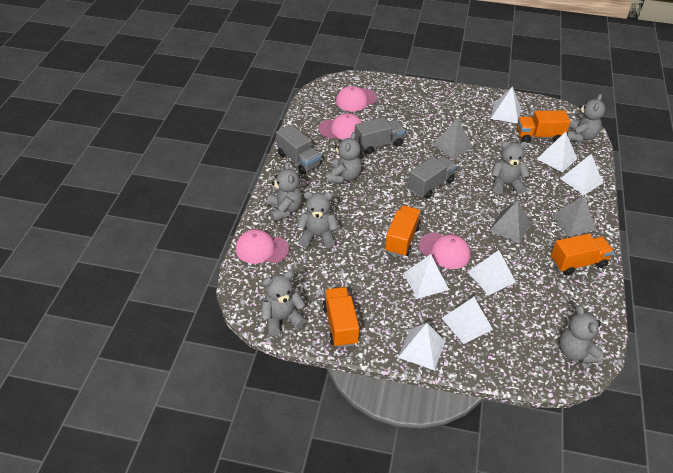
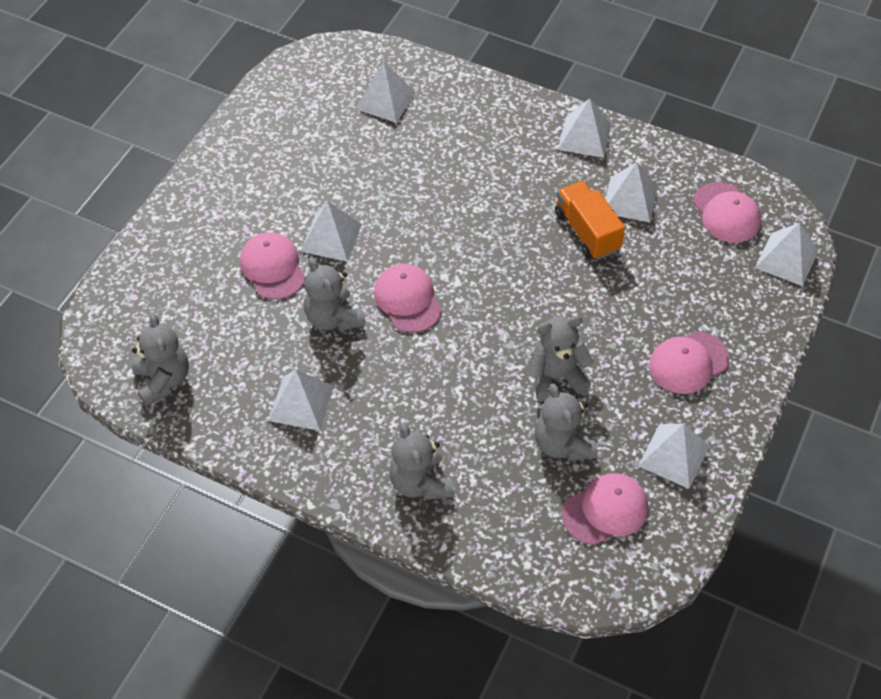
grey pyramid: 3 -> 0
grey teddy bear: 7 -> 5
grey truck: 3 -> 0
orange truck: 4 -> 1
pink cap: 4 -> 5

